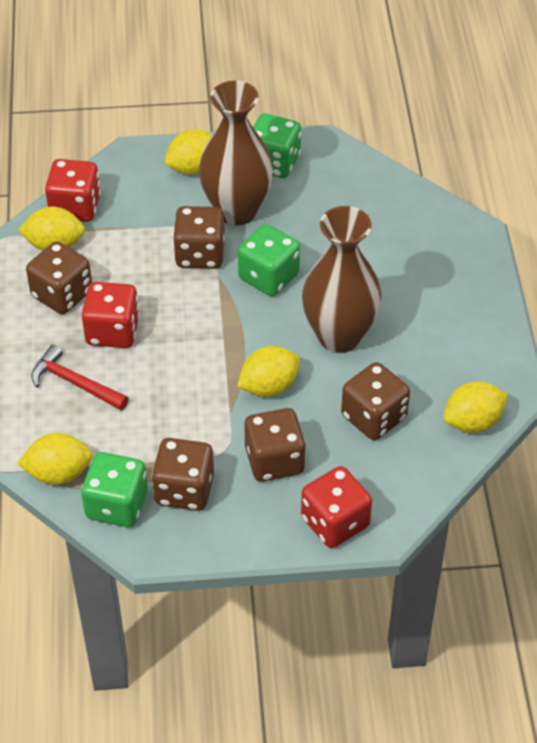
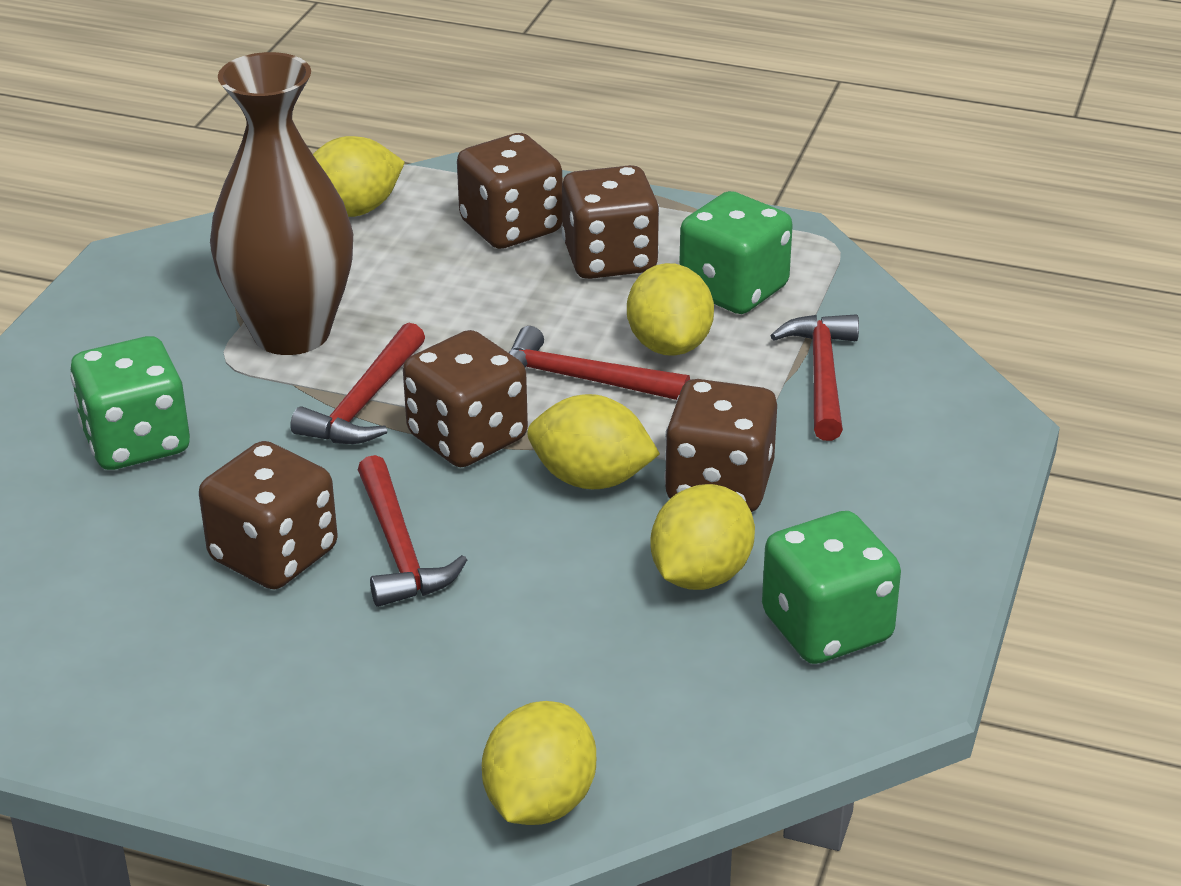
brown vase: 2 -> 1
red dice: 3 -> 0
red hammer: 1 -> 4

